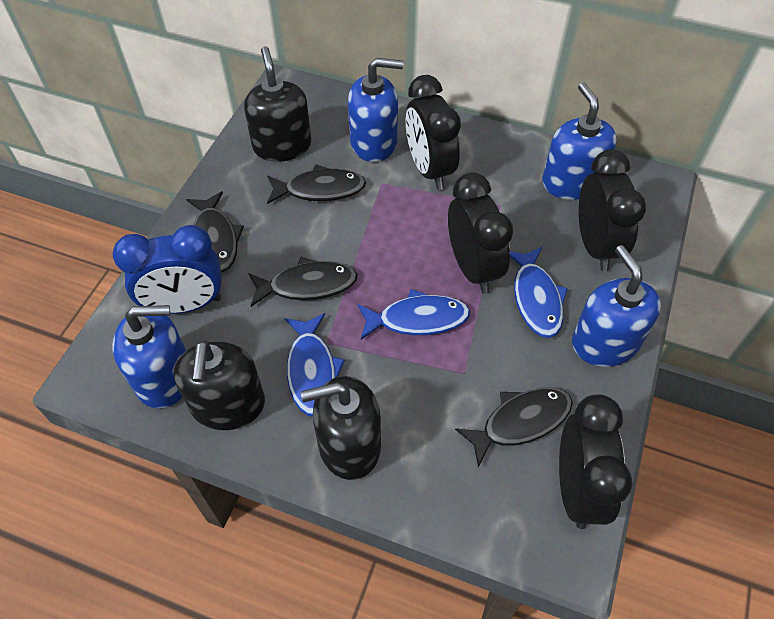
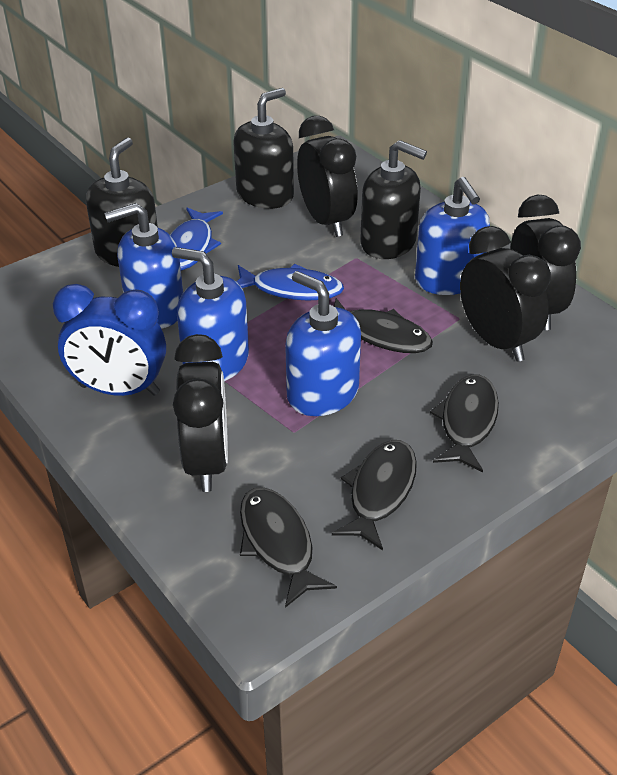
blue fish: 3 -> 2

